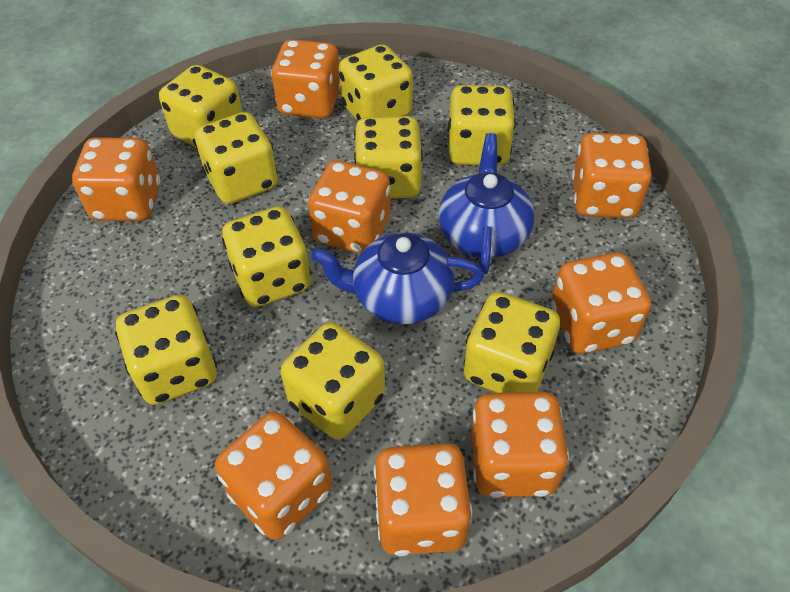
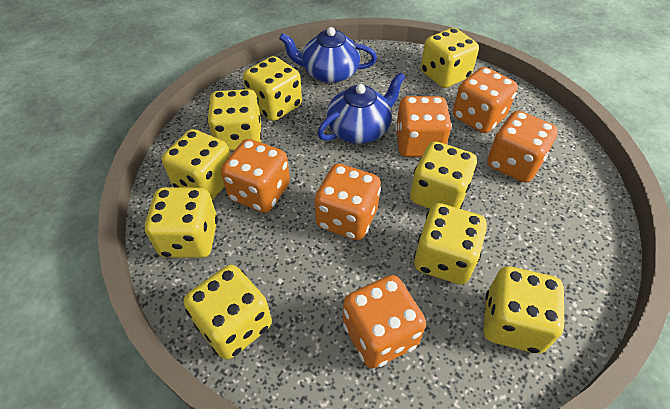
orange dice: 8 -> 6

